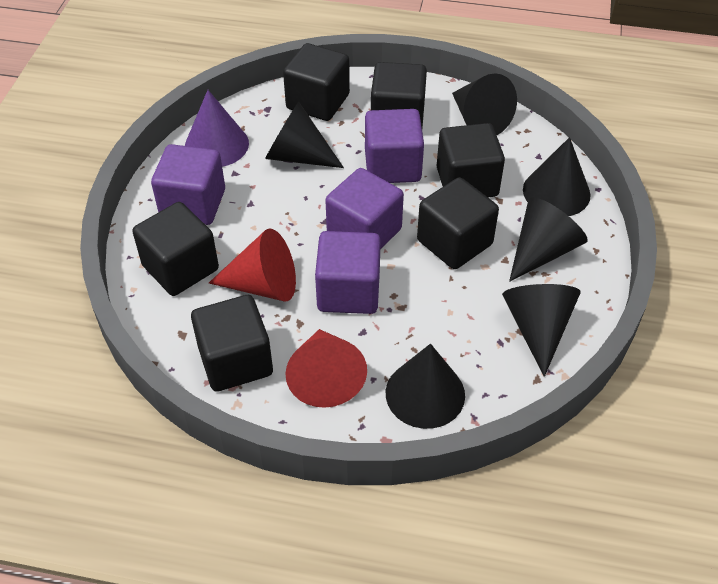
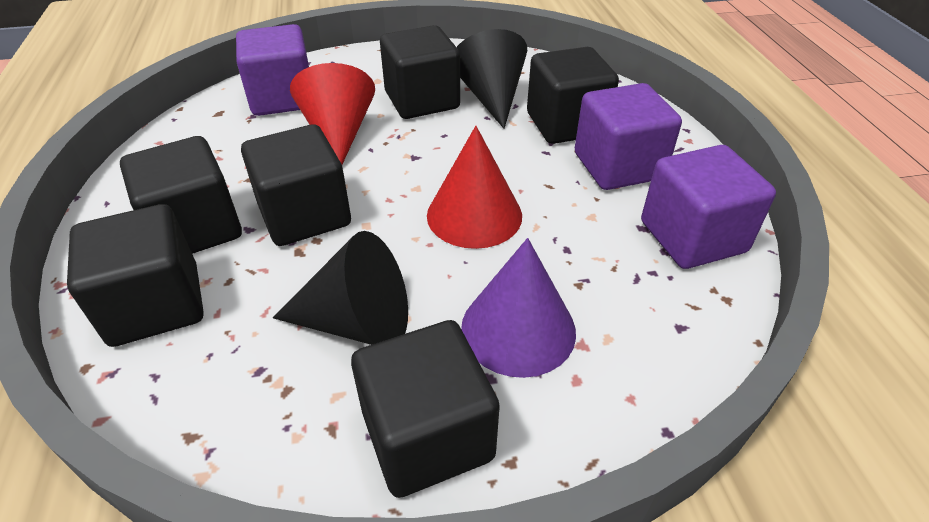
black cone: 6 -> 2
purple cube: 4 -> 3

